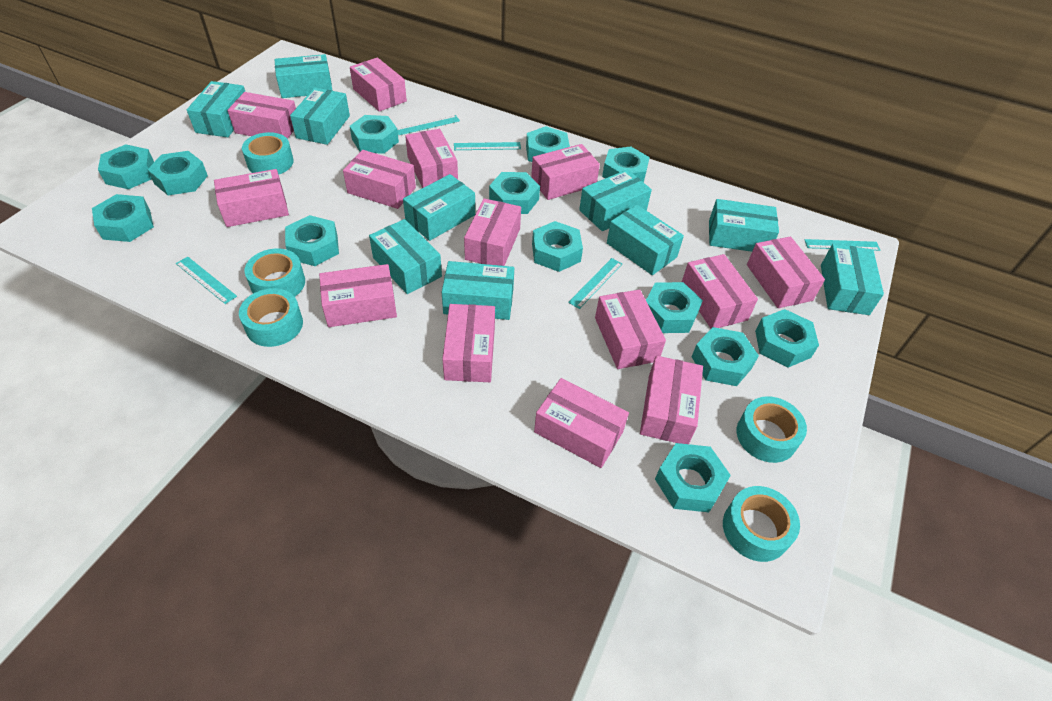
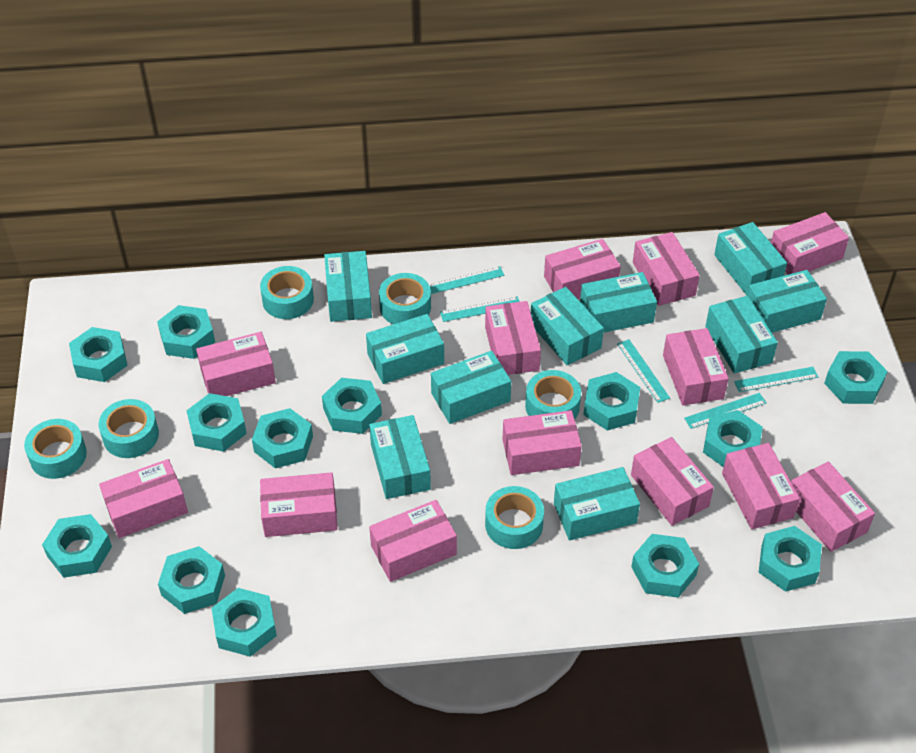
pink box: 14 -> 13
turquoise tape: 5 -> 6

